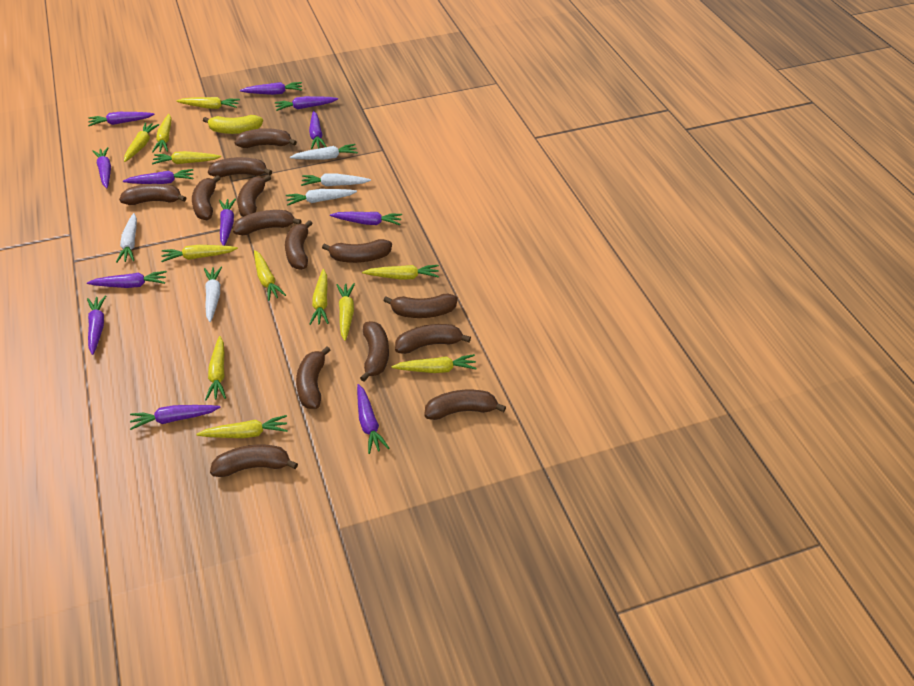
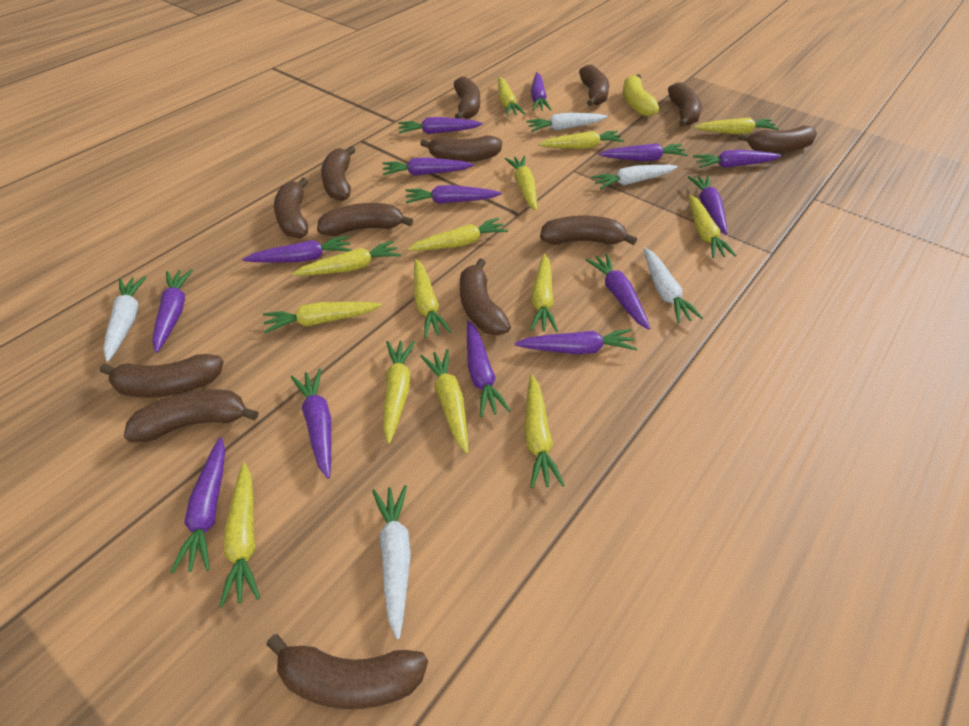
brown banana: 14 -> 13
purple carrot: 12 -> 14
yellow carrot: 12 -> 14

